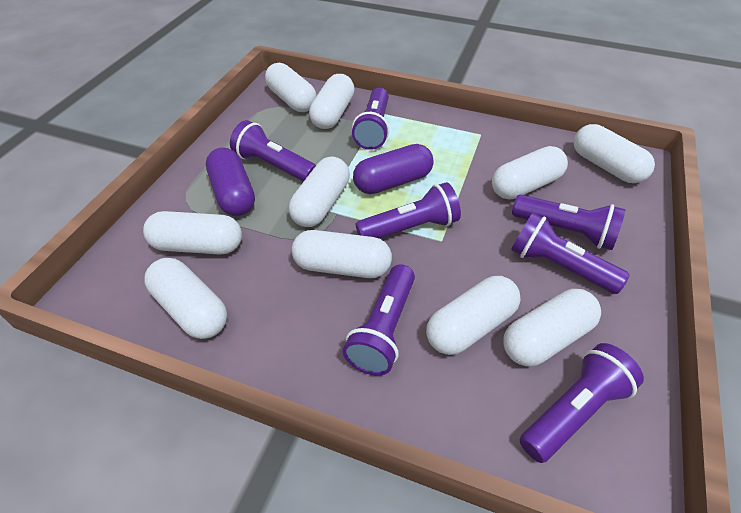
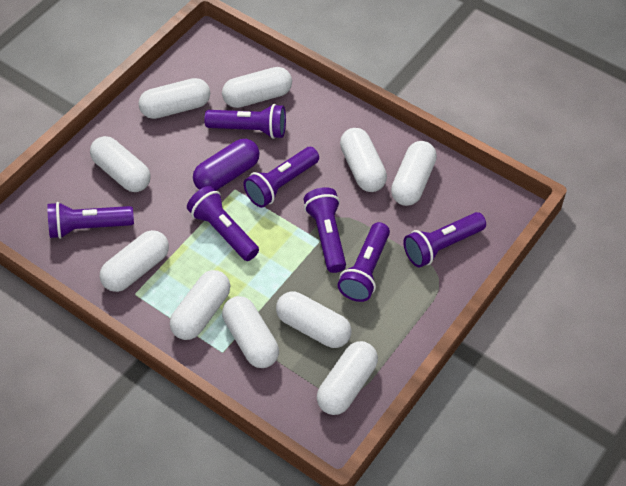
purple capsule: 2 -> 1

